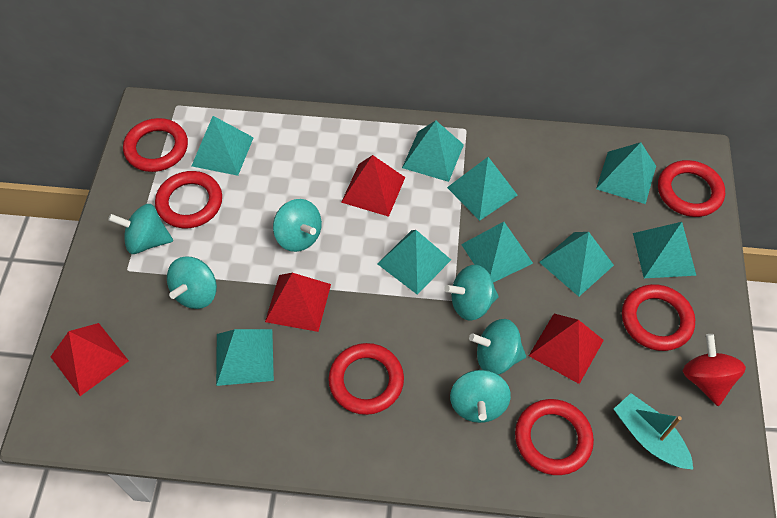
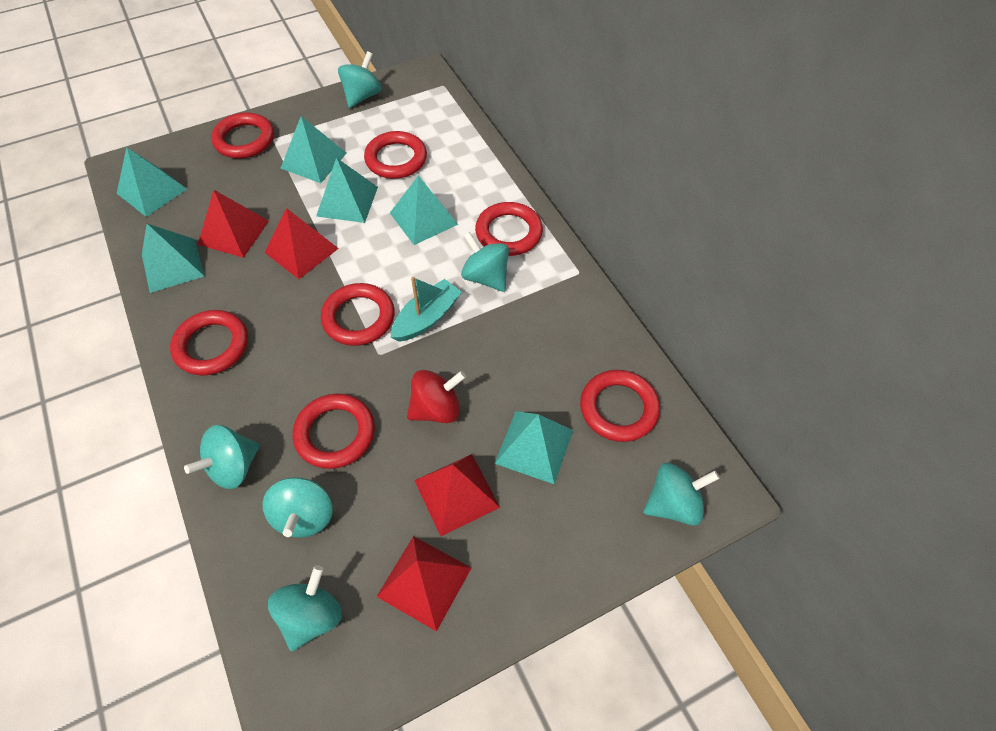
red ring: 6 -> 7
turquoise pyramid: 9 -> 6

